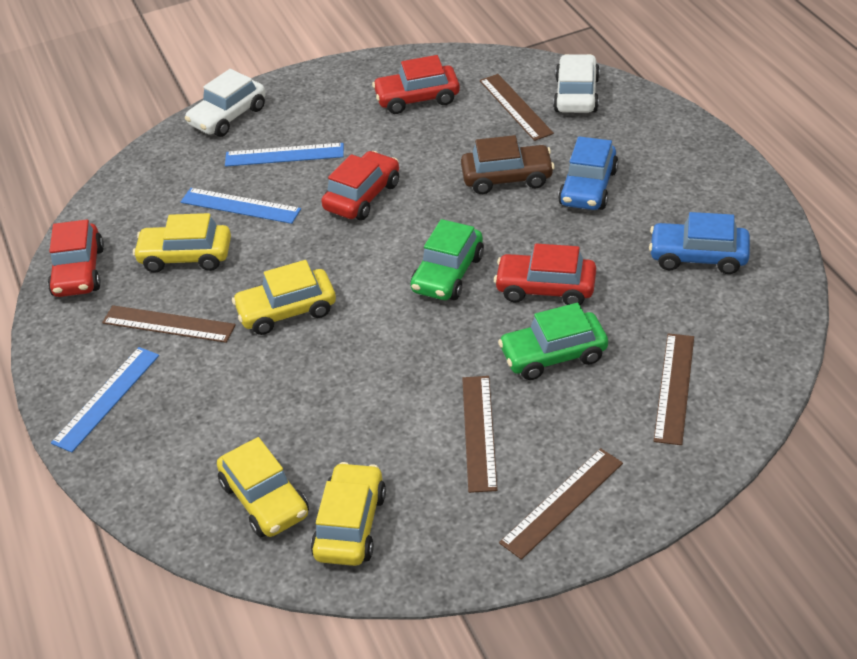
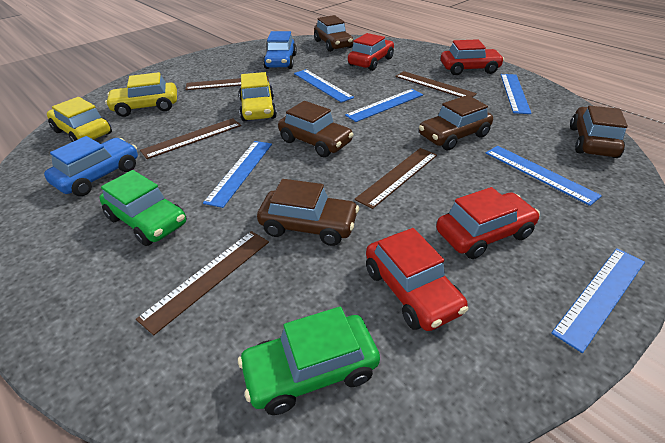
blue ruler: 3 -> 6
brown car: 1 -> 5
white car: 2 -> 0
yellow car: 4 -> 3

